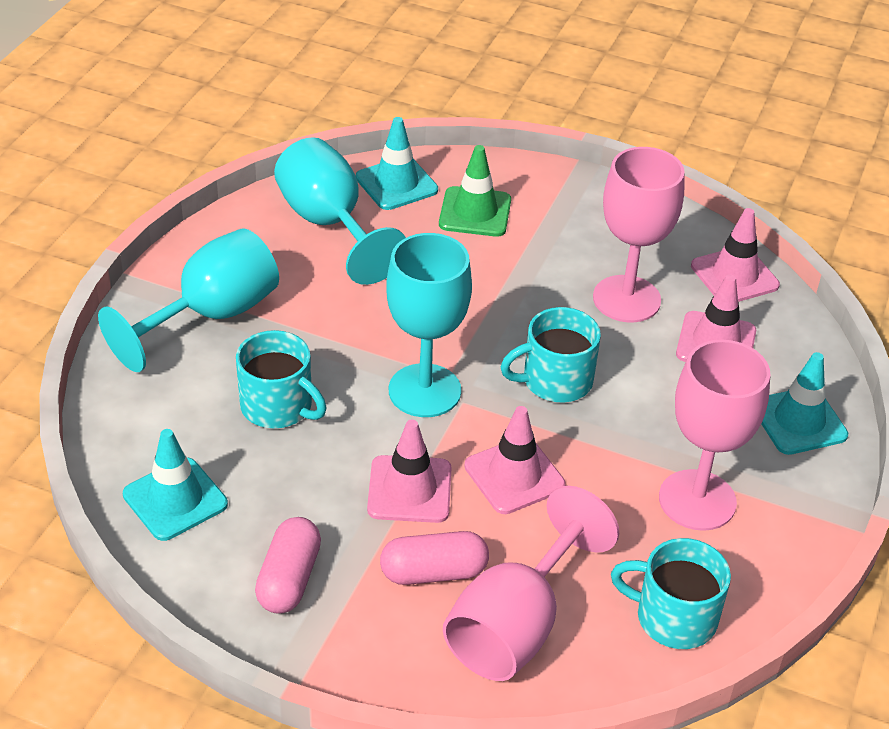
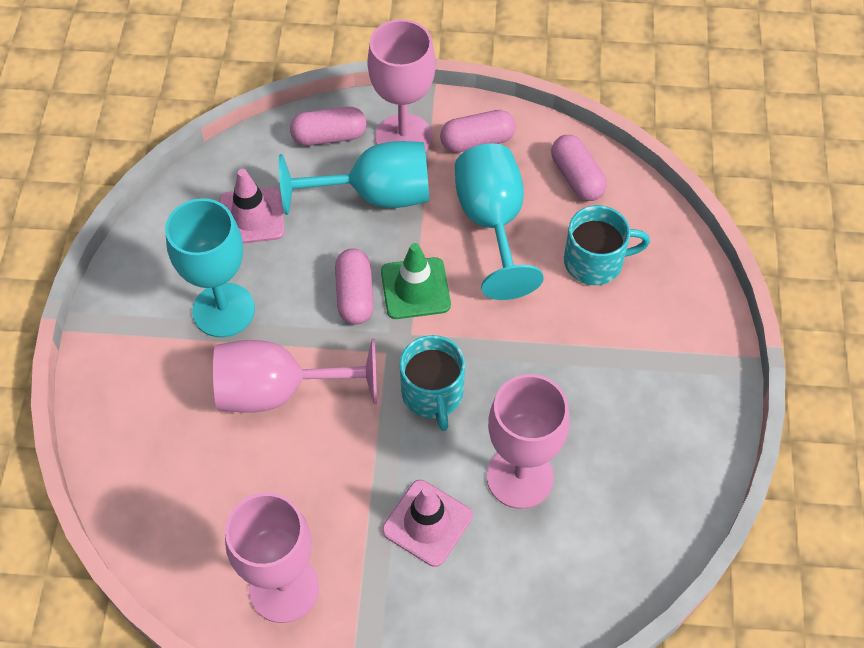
pink capsule: 2 -> 4
pink goblet: 3 -> 4
pink traffic cone: 4 -> 2
turquoise mug: 3 -> 2
turquoise traffic cone: 3 -> 0

